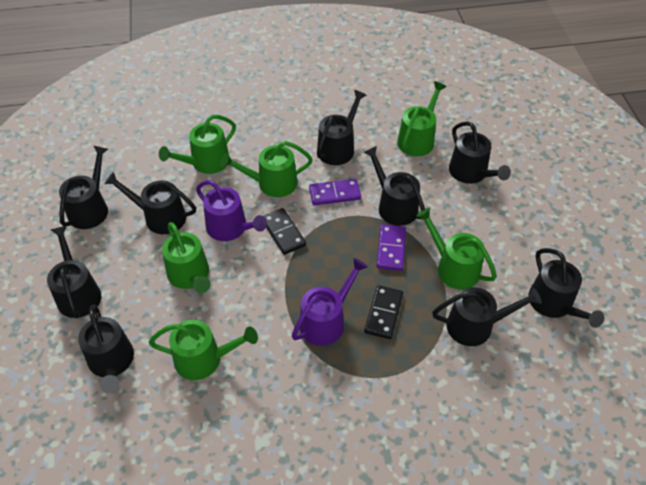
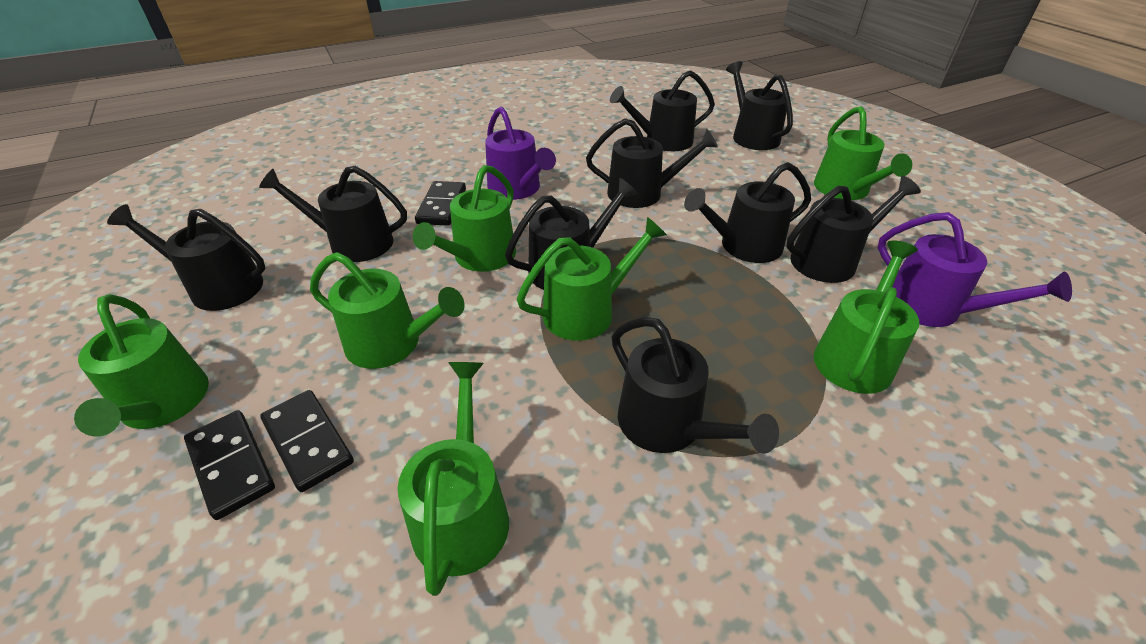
black domino: 2 -> 3
green watering can: 6 -> 7
purple domino: 2 -> 0

